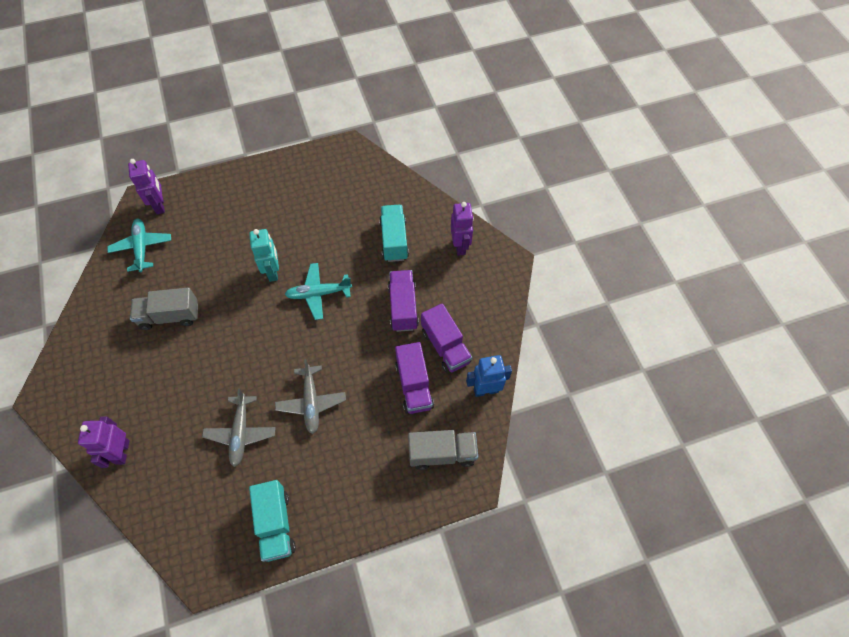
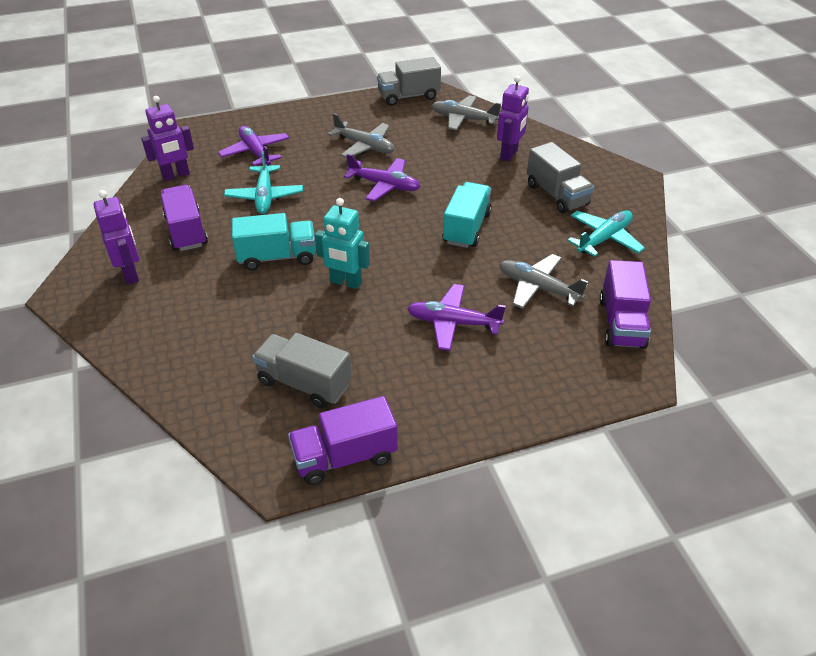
blue robot: 1 -> 0
grey plane: 2 -> 3
grey truck: 2 -> 3
purple plane: 0 -> 3

